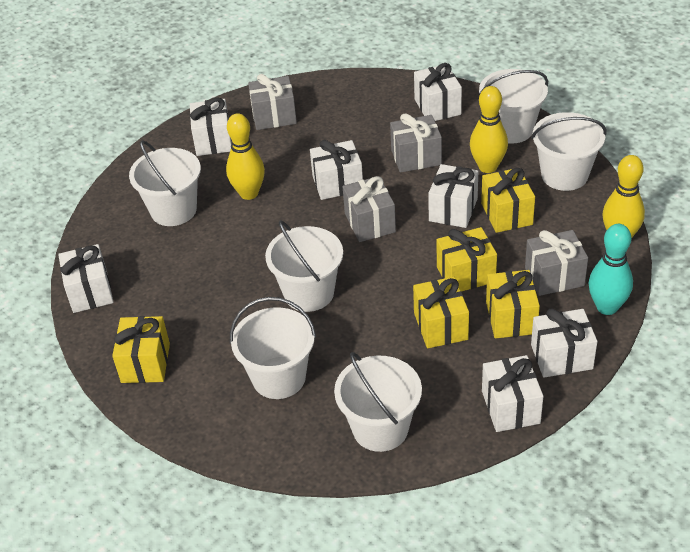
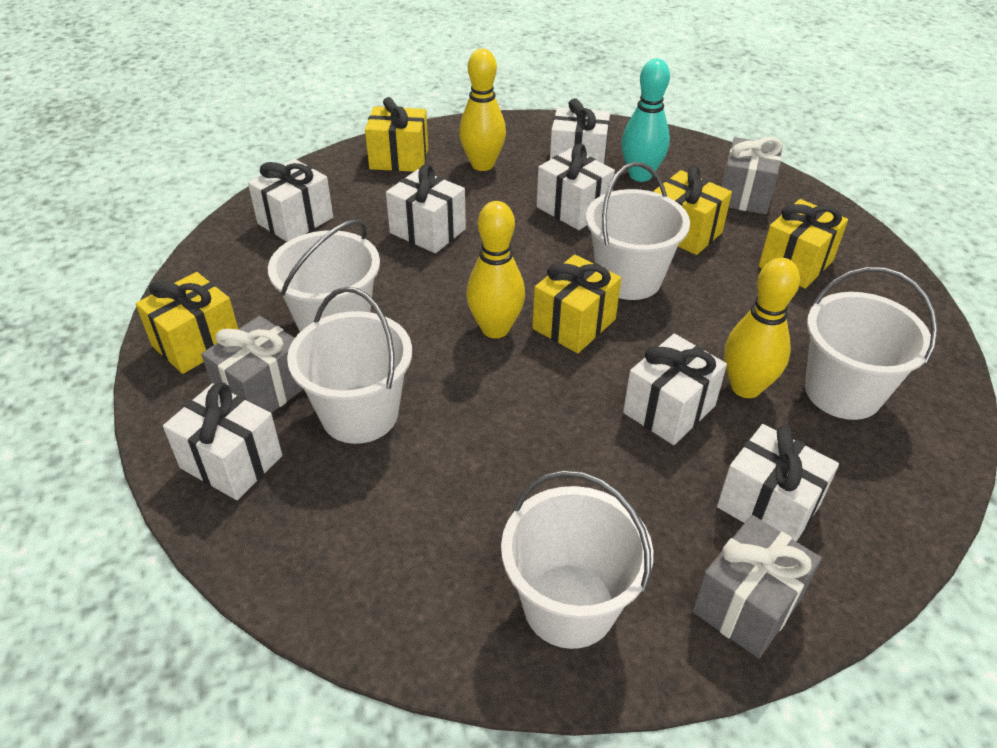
grey gift: 4 -> 3
white bucket: 6 -> 5

